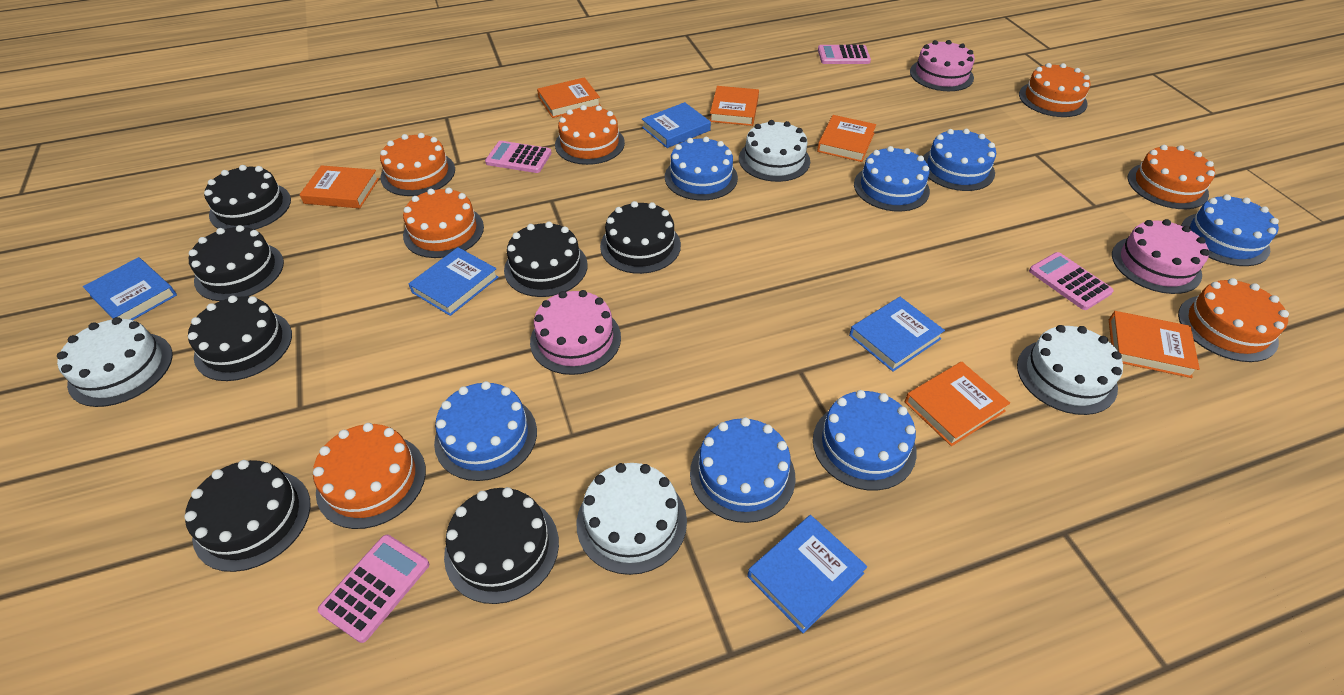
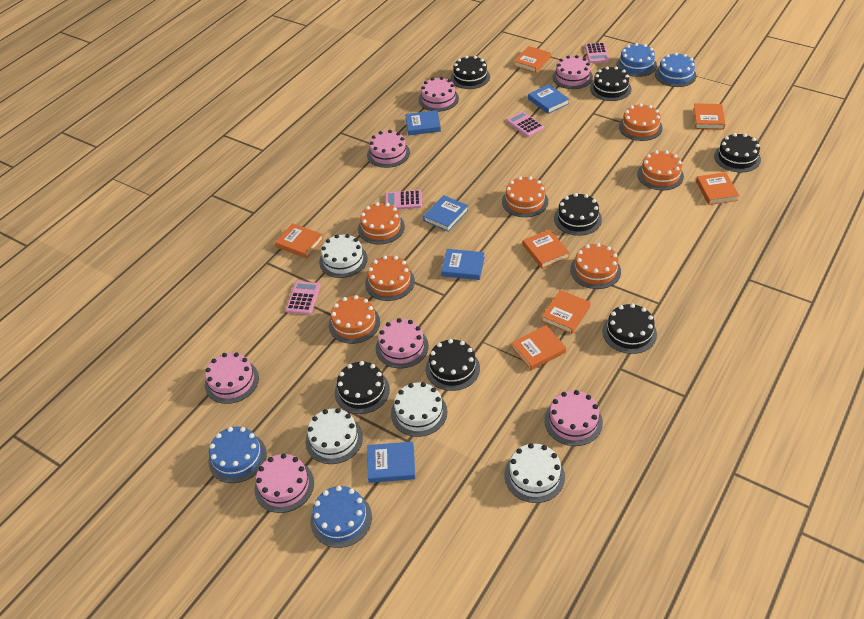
blue cake: 7 -> 4
orange book: 6 -> 7
pink cake: 3 -> 7

